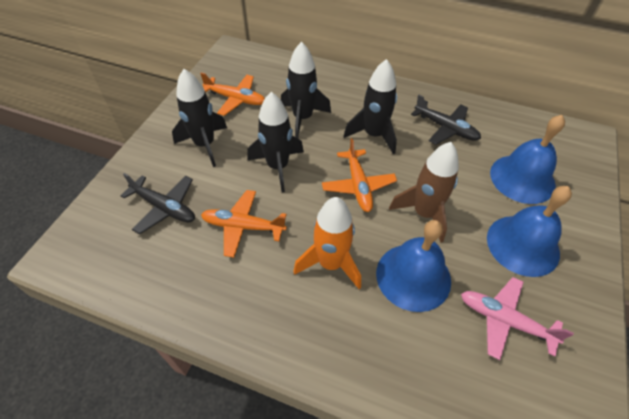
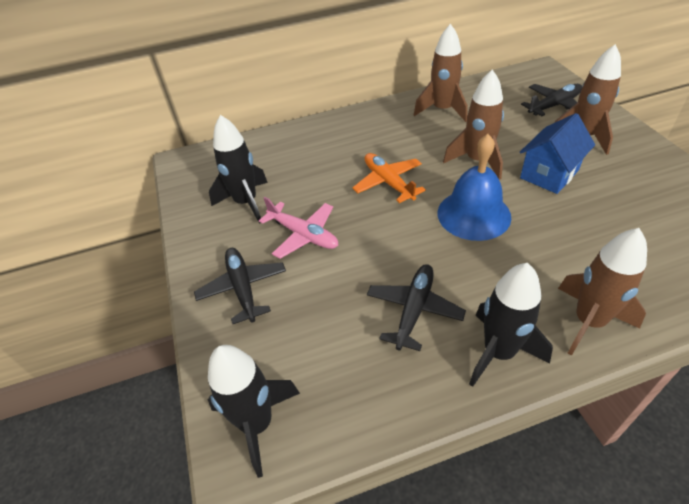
black plane: 2 -> 3
black rocket: 4 -> 3
blue bell: 3 -> 1
blue house: 0 -> 1
brown rocket: 1 -> 4
orange plane: 3 -> 1
orange rocket: 1 -> 0

